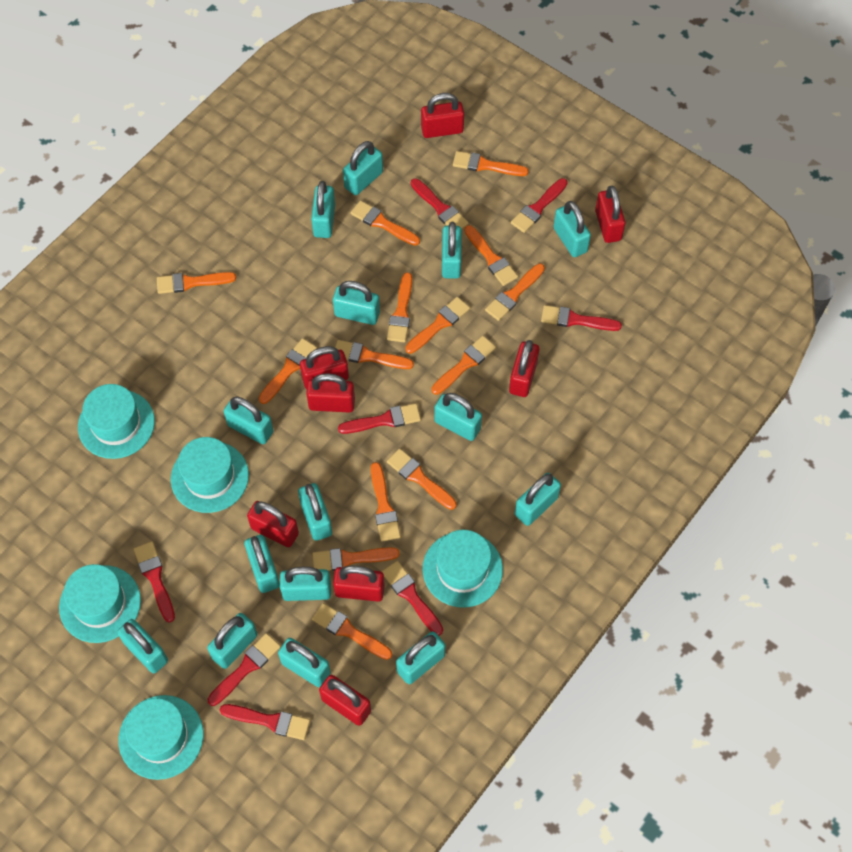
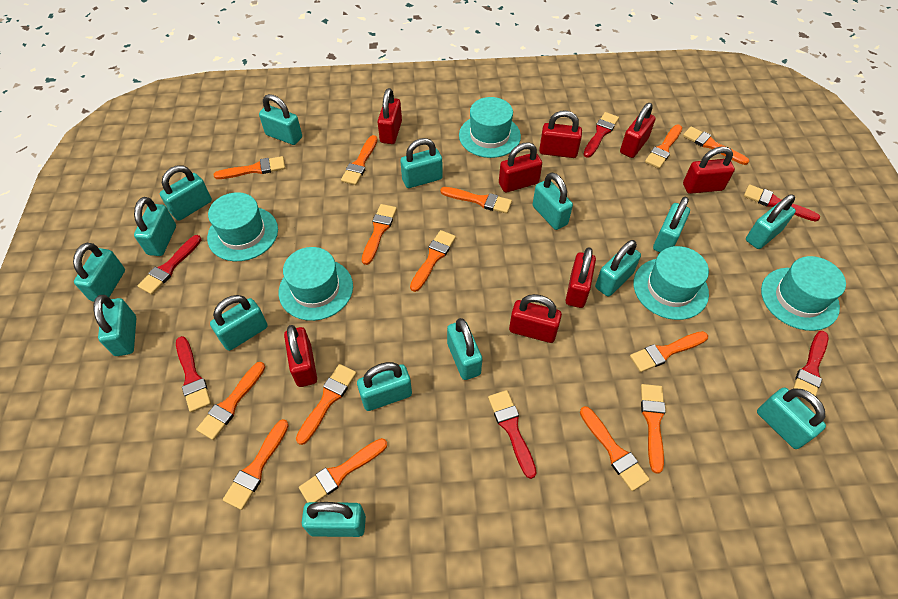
red brush: 8 -> 6

